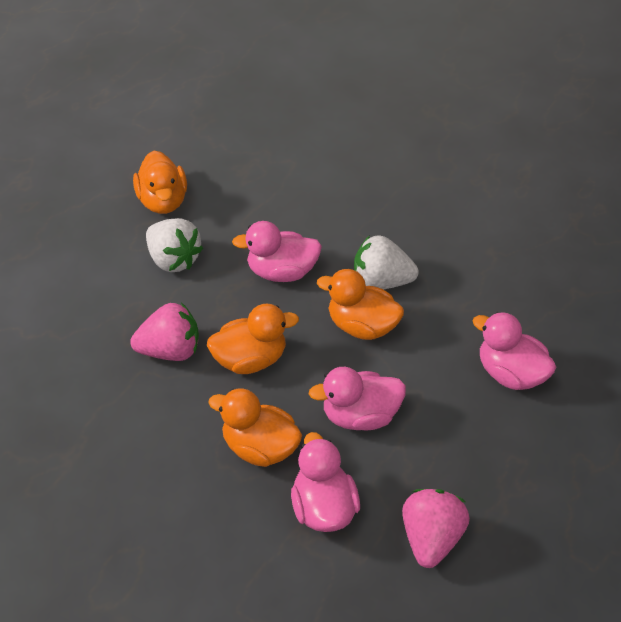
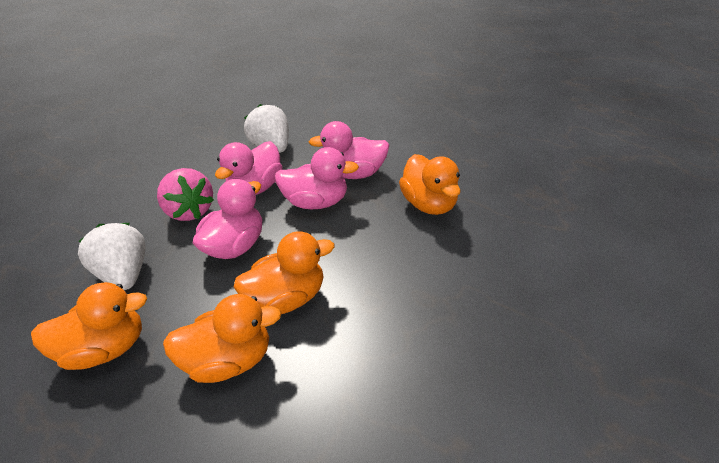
pink strawberry: 2 -> 1

